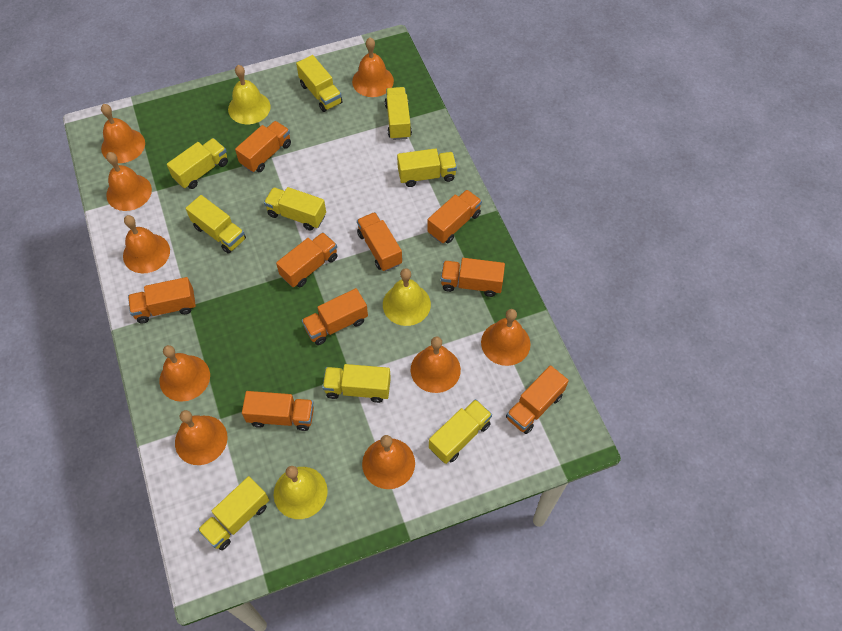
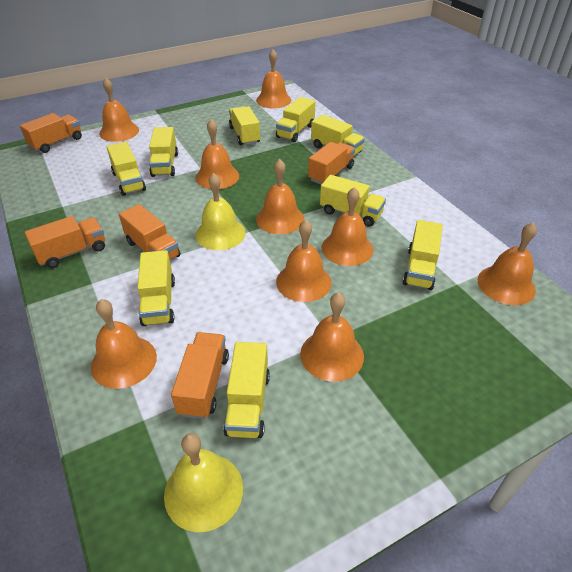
orange truck: 9 -> 5
yellow bell: 3 -> 2

